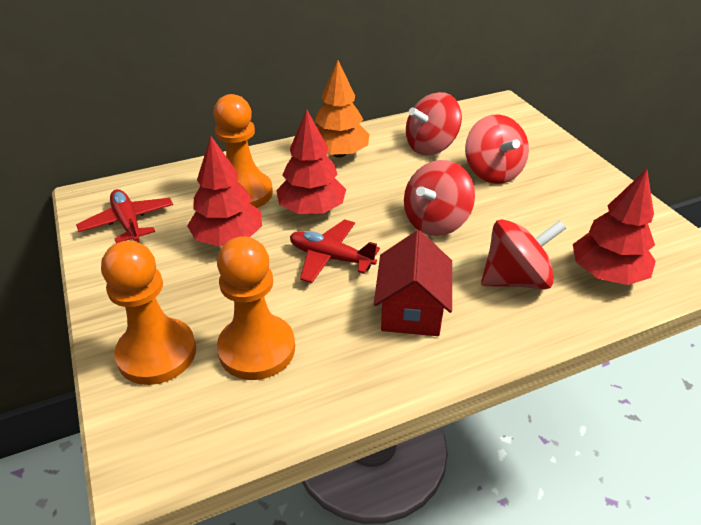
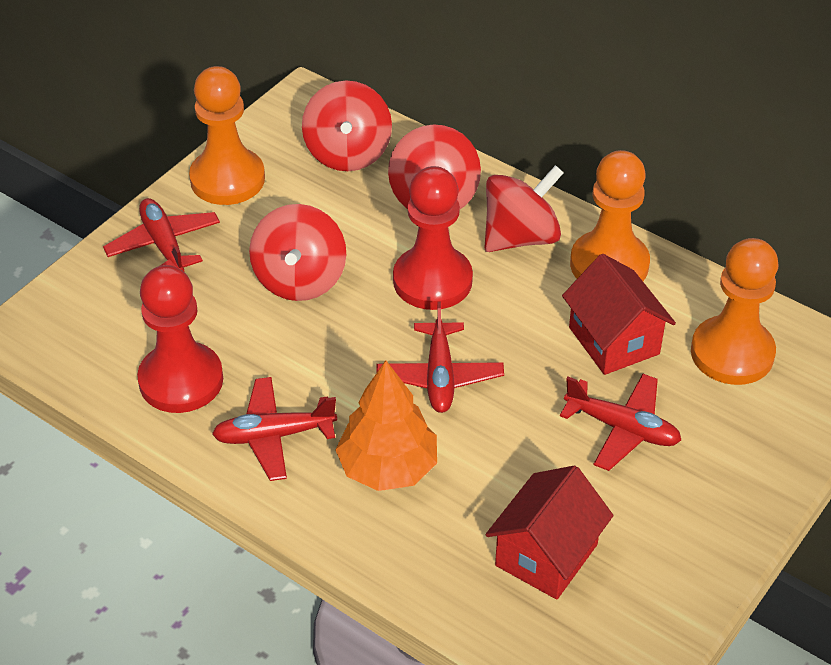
red house: 1 -> 2
red pawn: 0 -> 2
red plane: 2 -> 4
red tree: 3 -> 0

